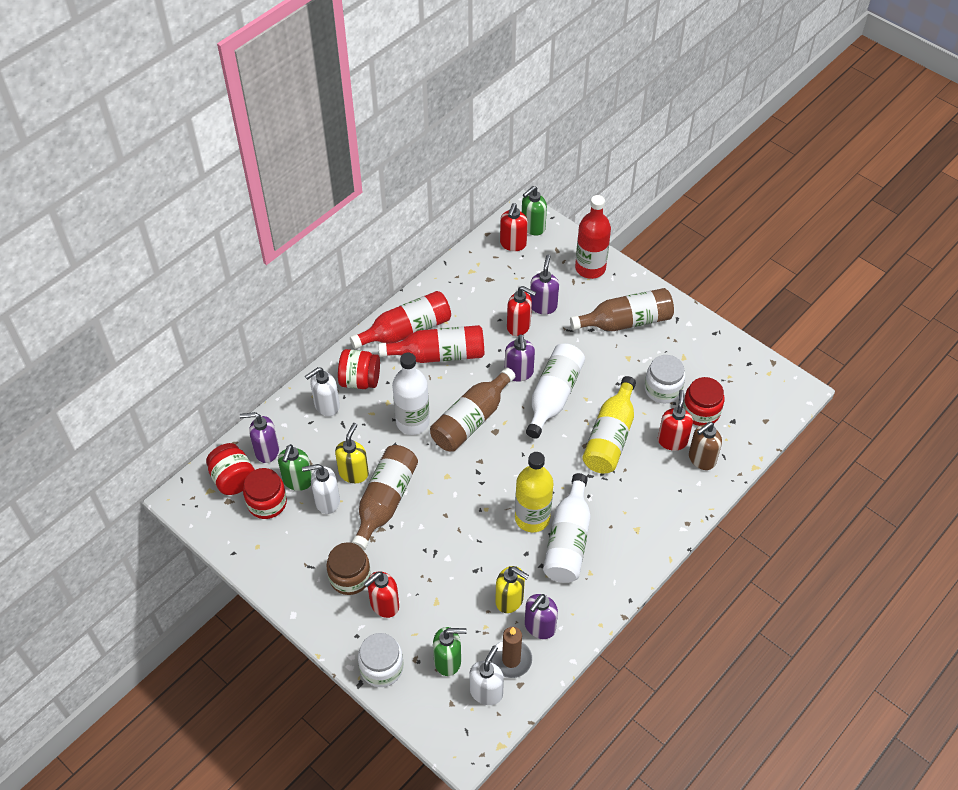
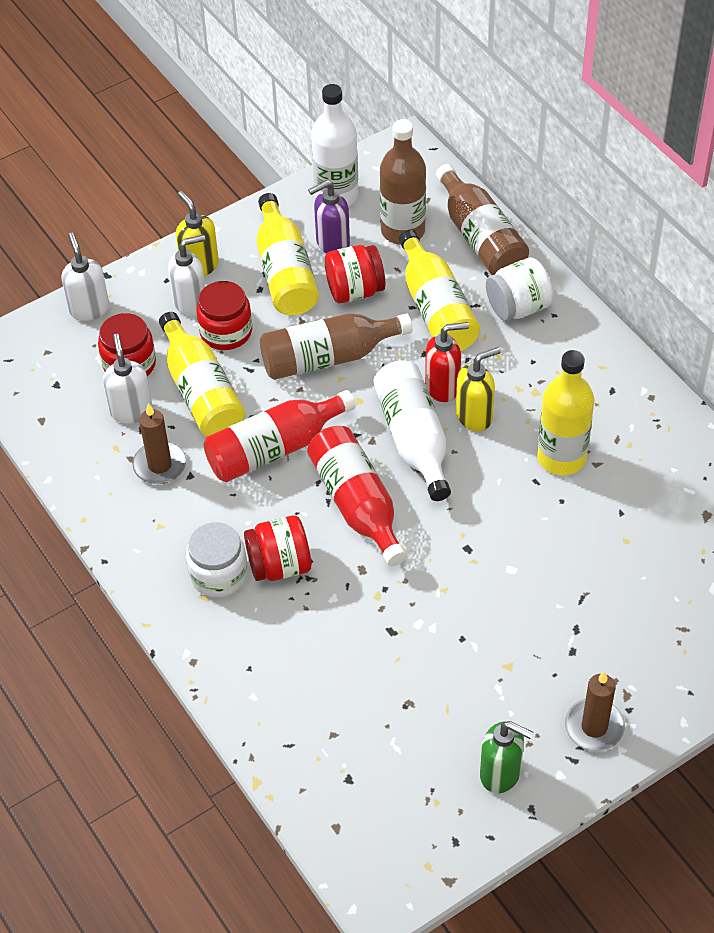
brown candle: 1 -> 2
brown jar: 1 -> 0
brown soap dispenser: 1 -> 0
green soap dispenser: 3 -> 1
purple soap dispenser: 4 -> 1
red bottle: 3 -> 2
red soap dispenser: 4 -> 1
white bottle: 3 -> 2
yellow bottle: 2 -> 4

